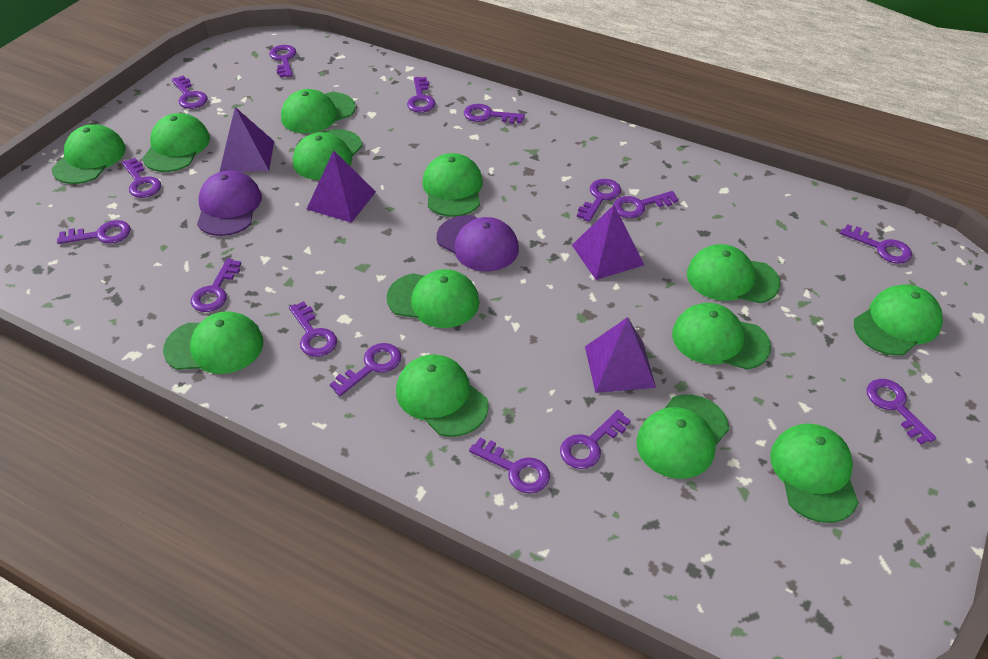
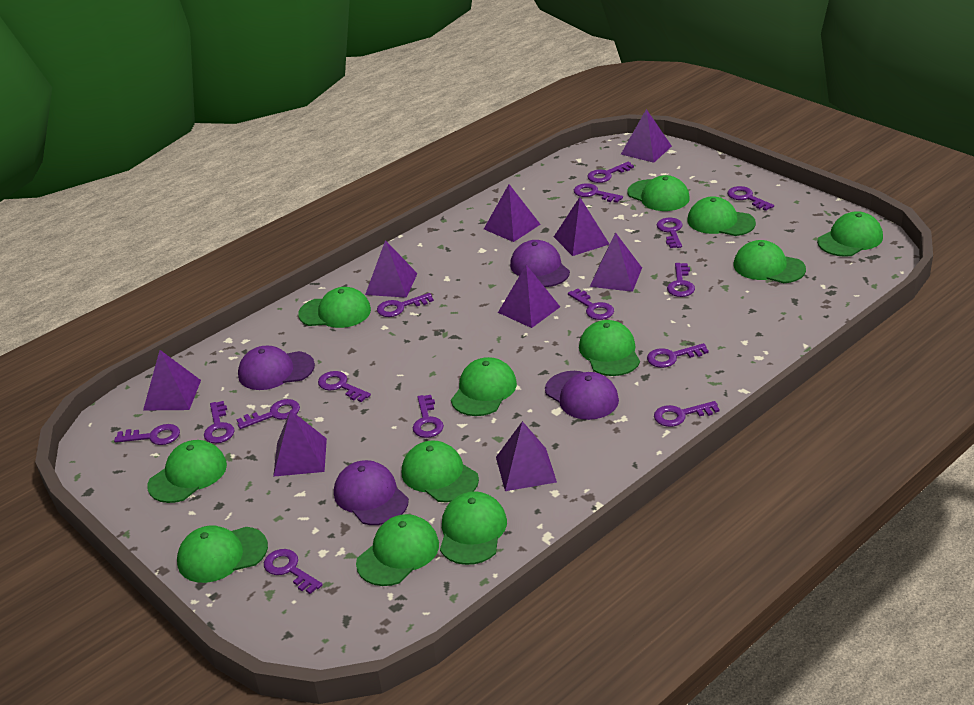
green cap: 13 -> 12
purple cap: 2 -> 4
purple pyramid: 4 -> 9

